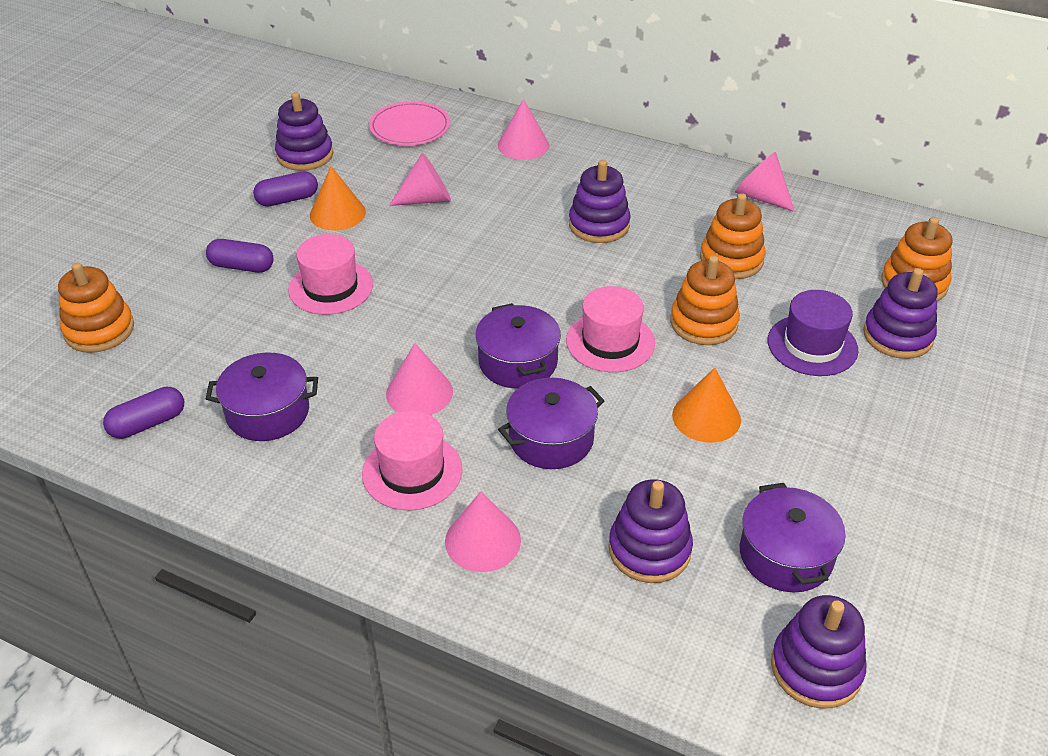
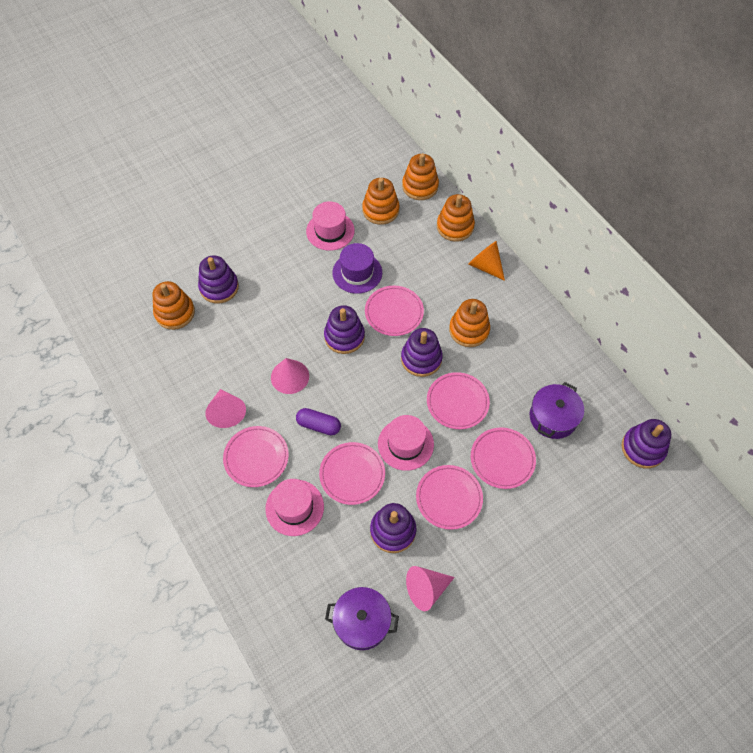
orange cone: 2 -> 1
orange stacking toy: 4 -> 5
pink cone: 5 -> 3
pink plate: 1 -> 6
purple capsule: 3 -> 1
purple pot: 4 -> 2

